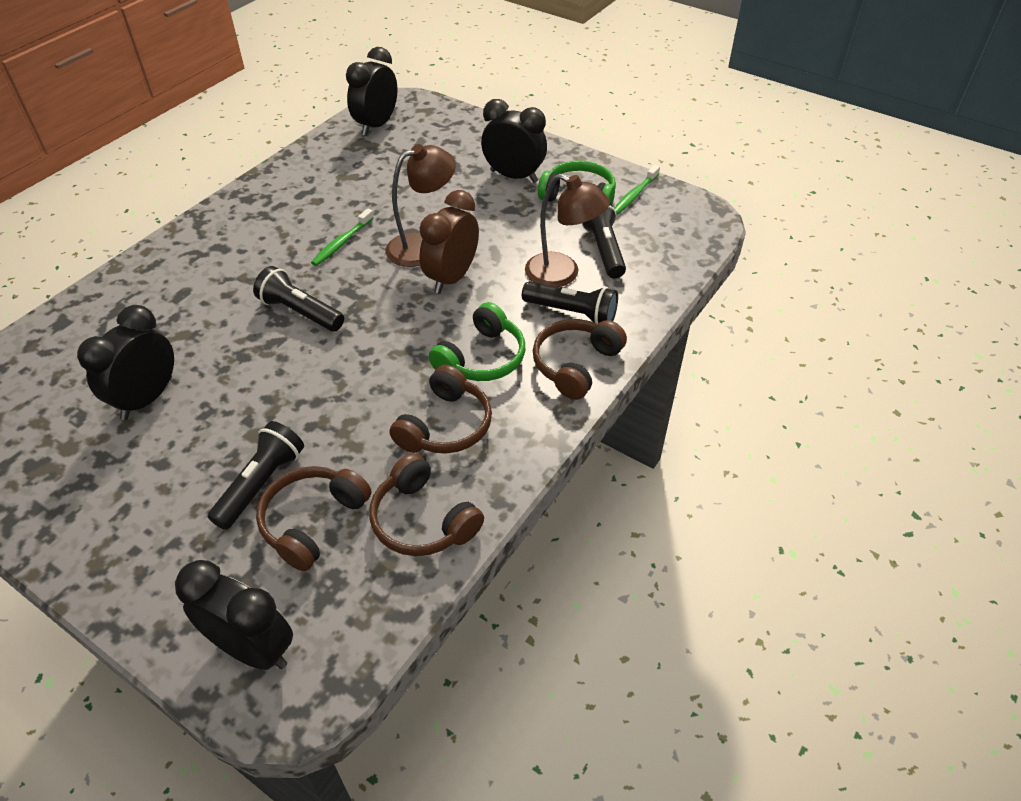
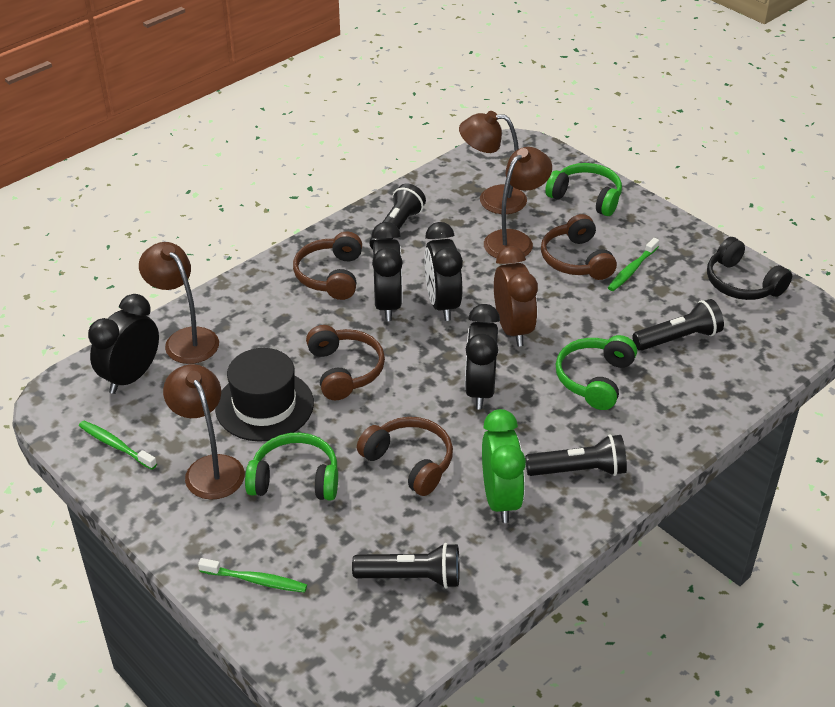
black hat: 0 -> 1
black headphones: 0 -> 1
brown lamp: 2 -> 4
green clock: 0 -> 1
green headphones: 2 -> 3
green toothbrush: 2 -> 3

